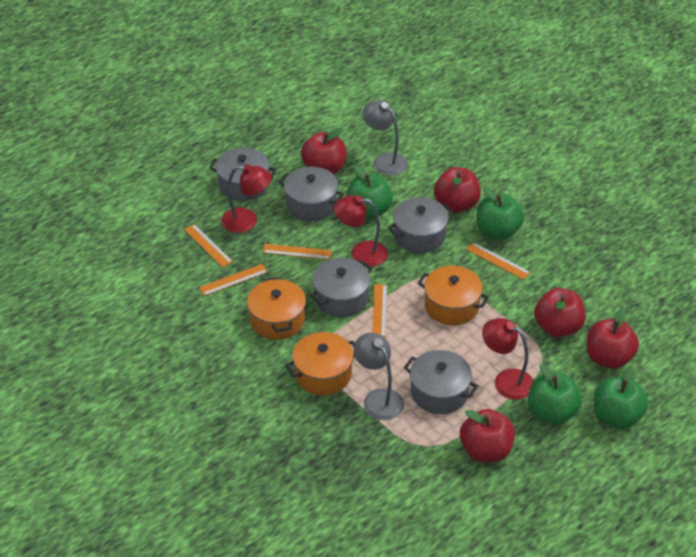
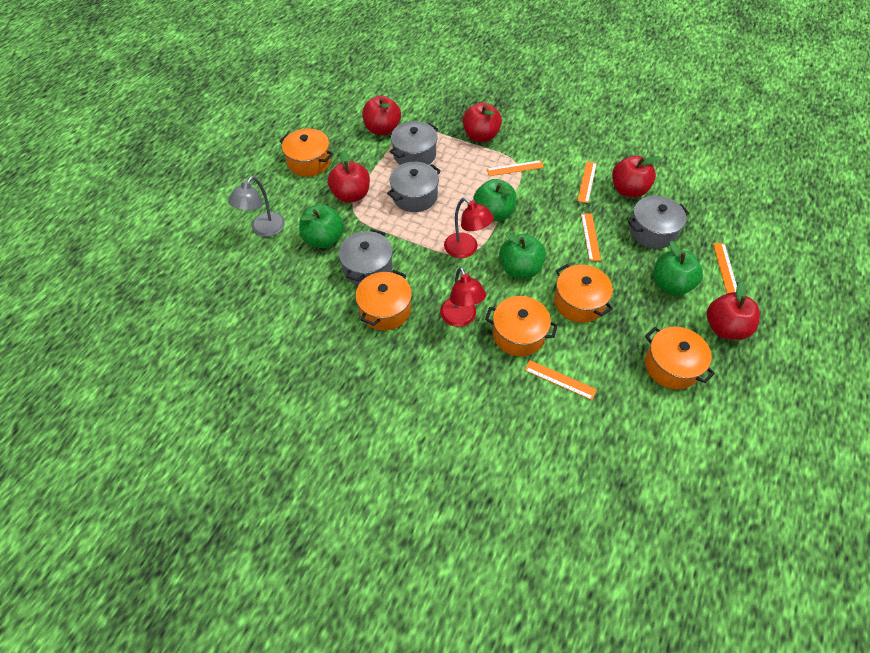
grey lamp: 2 -> 1
grey pot: 5 -> 4
orange pot: 3 -> 5
red lamp: 3 -> 2

